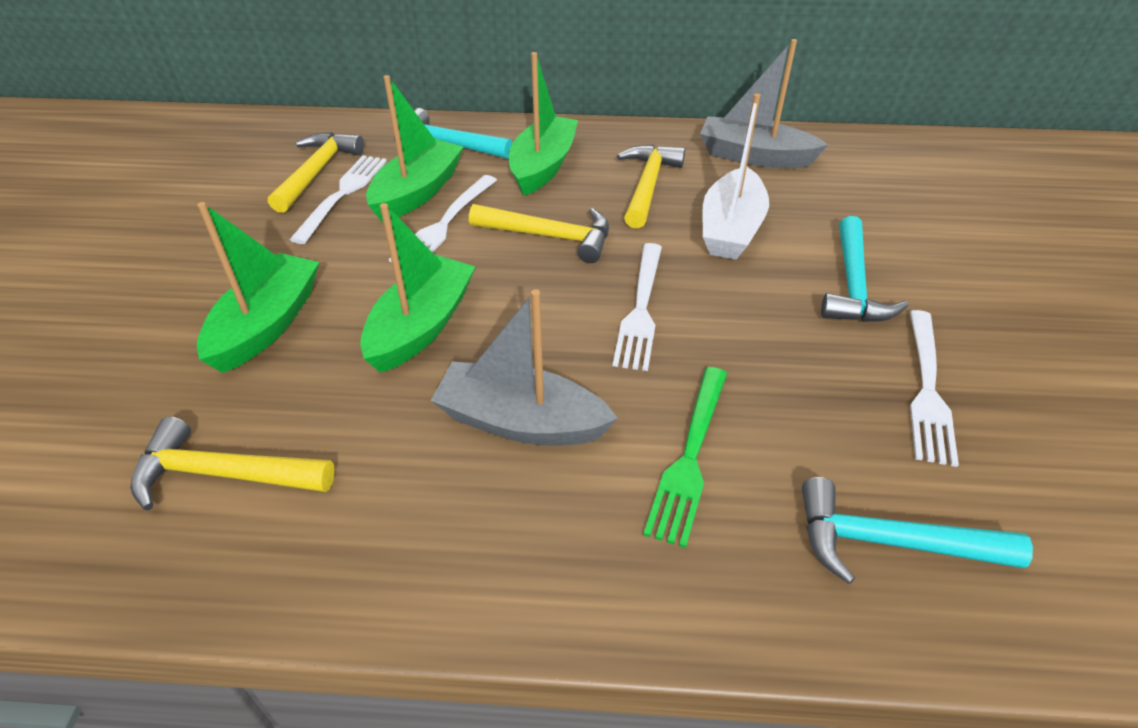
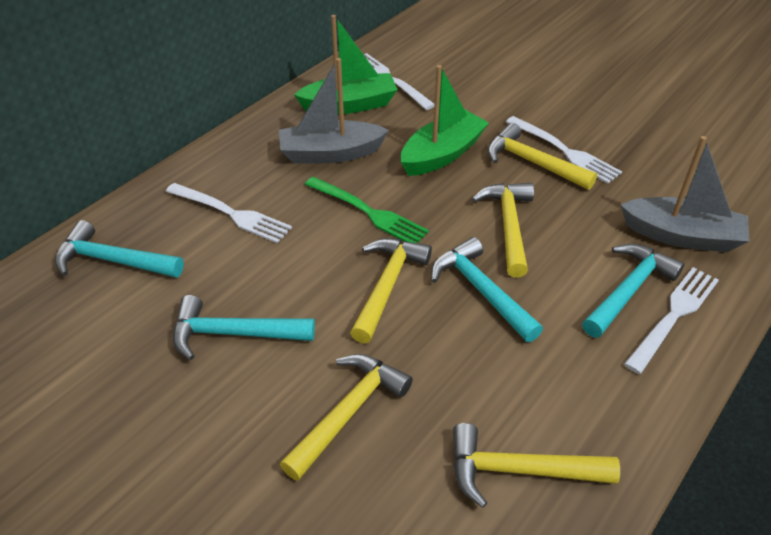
green boat: 4 -> 2
turquoise hammer: 3 -> 4
white boat: 1 -> 0
yellow hammer: 4 -> 5

